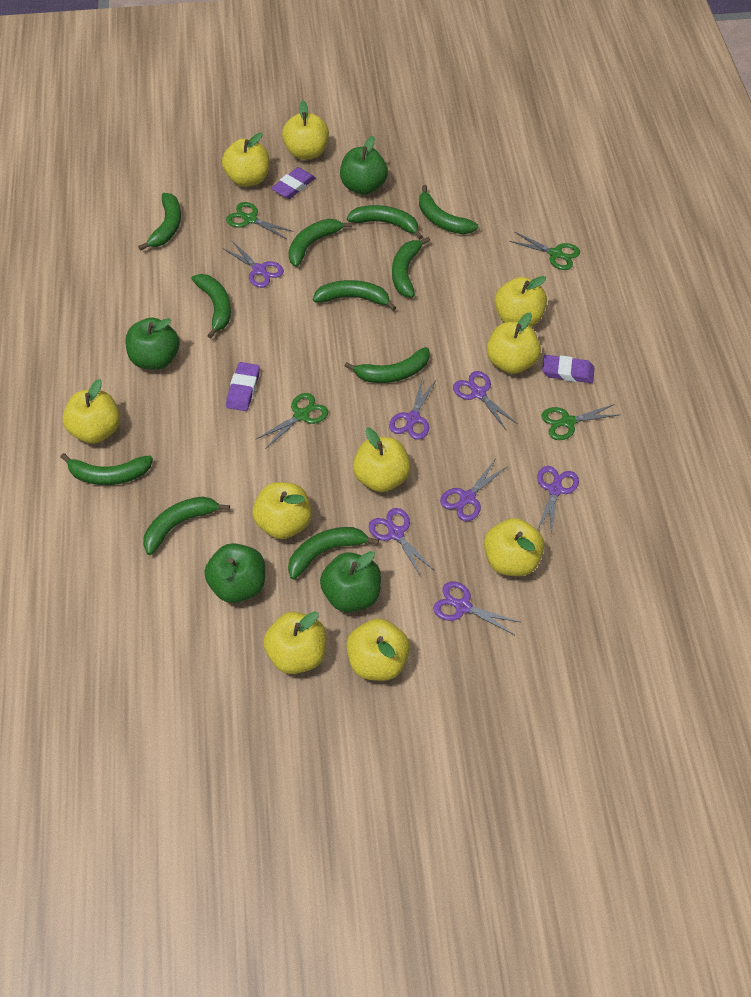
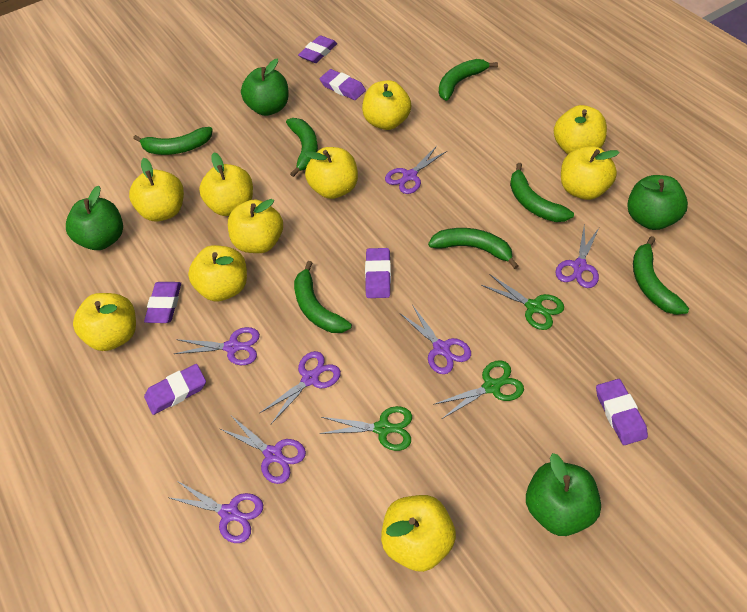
green banana: 11 -> 7
green scissors: 4 -> 3
purple eraser: 3 -> 6

